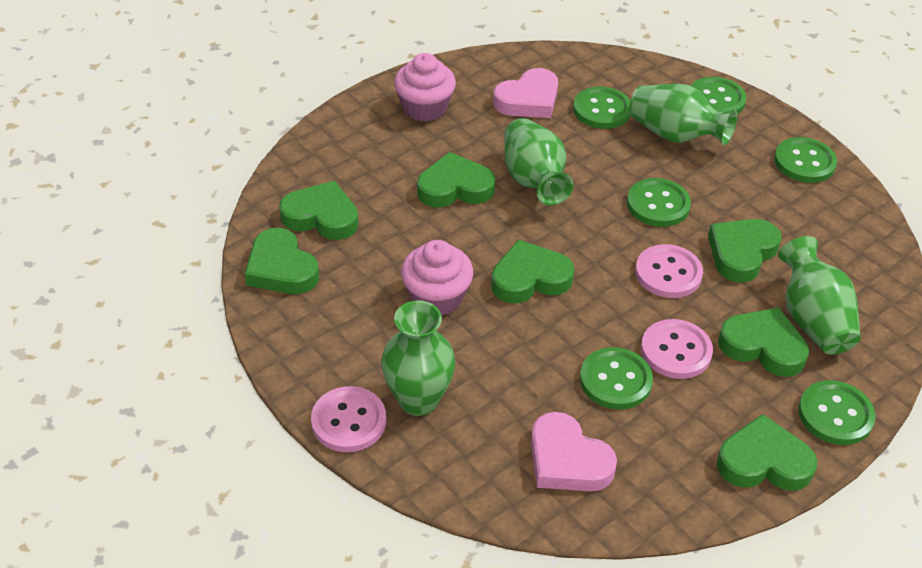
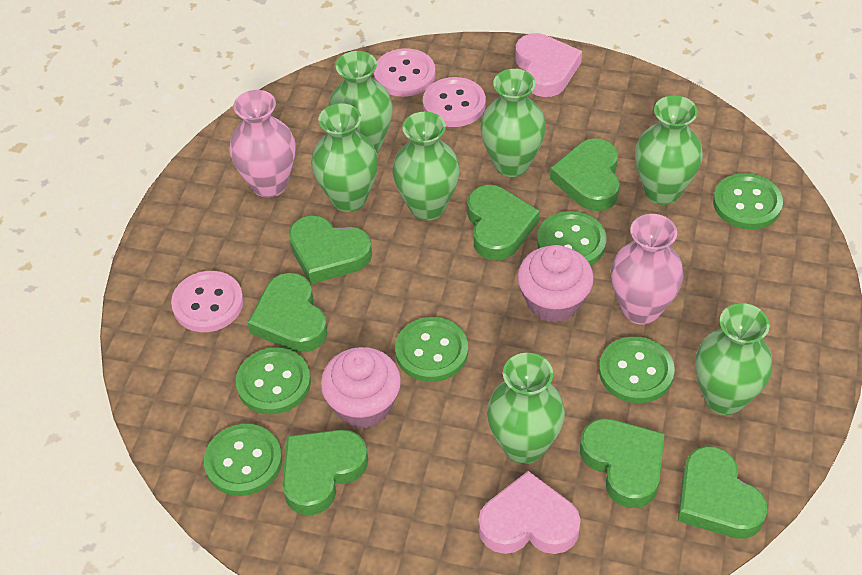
green vase: 4 -> 7
pink vase: 0 -> 2

